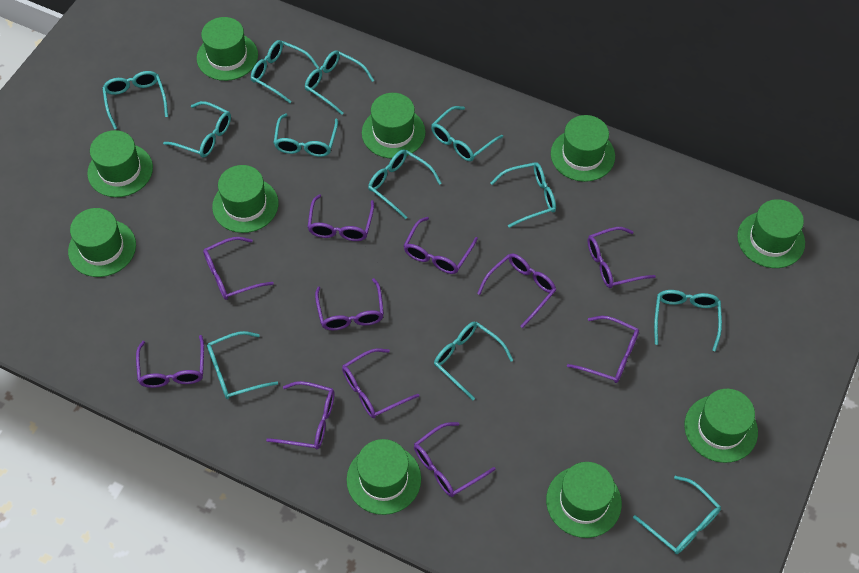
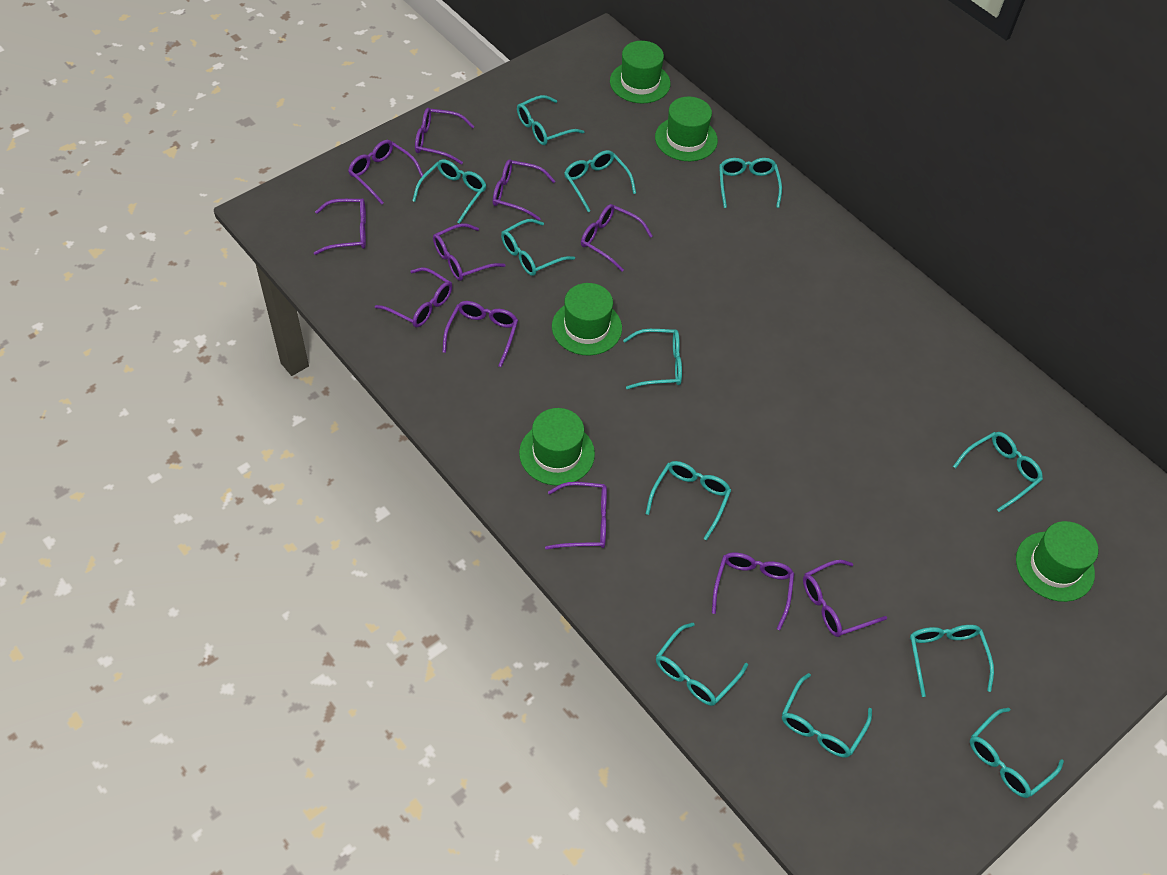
green hat: 10 -> 5

